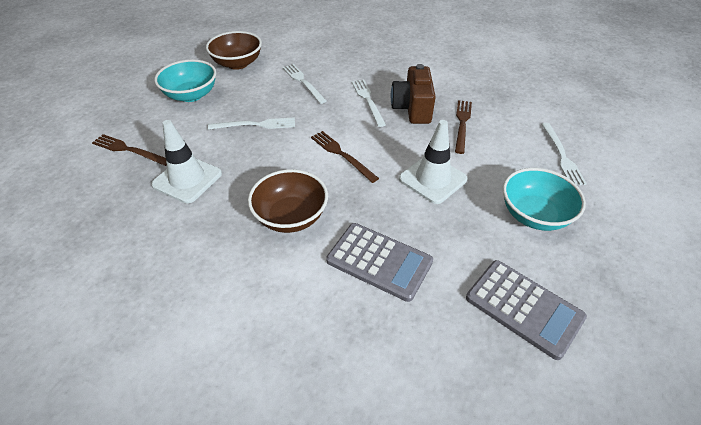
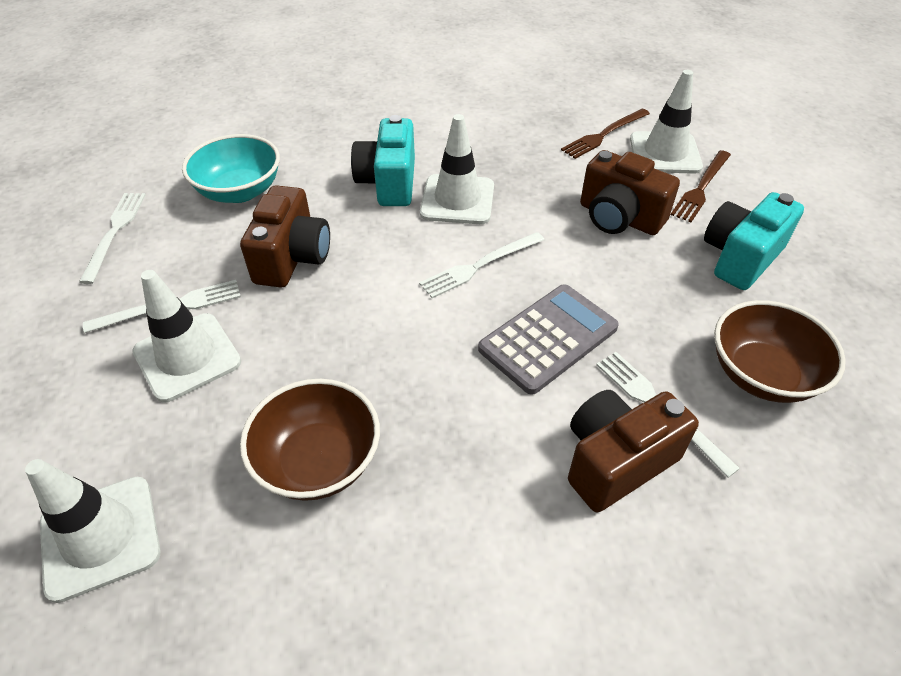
brown camera: 1 -> 3
brown fork: 3 -> 2
grey calculator: 2 -> 1
turquoise bowl: 2 -> 1
turquoise camera: 0 -> 2
white traffic cone: 2 -> 4

